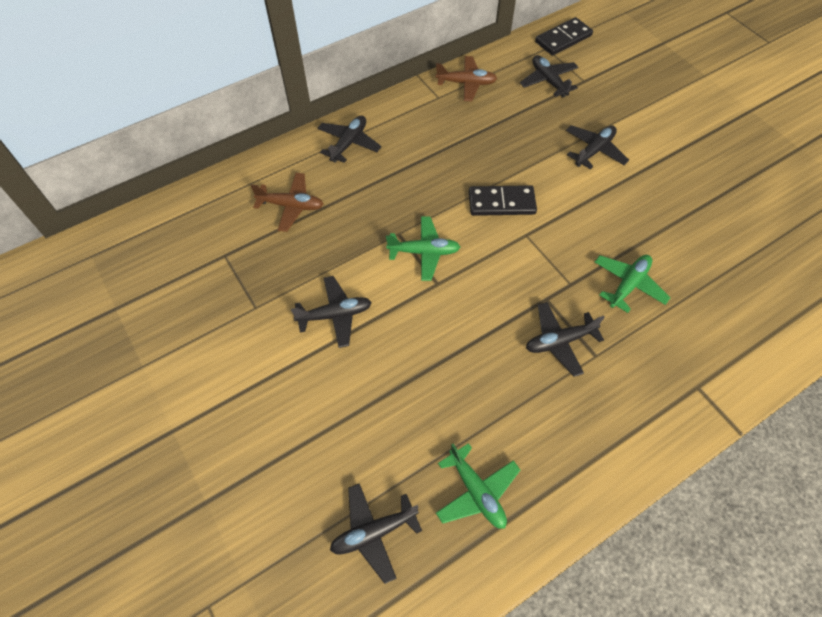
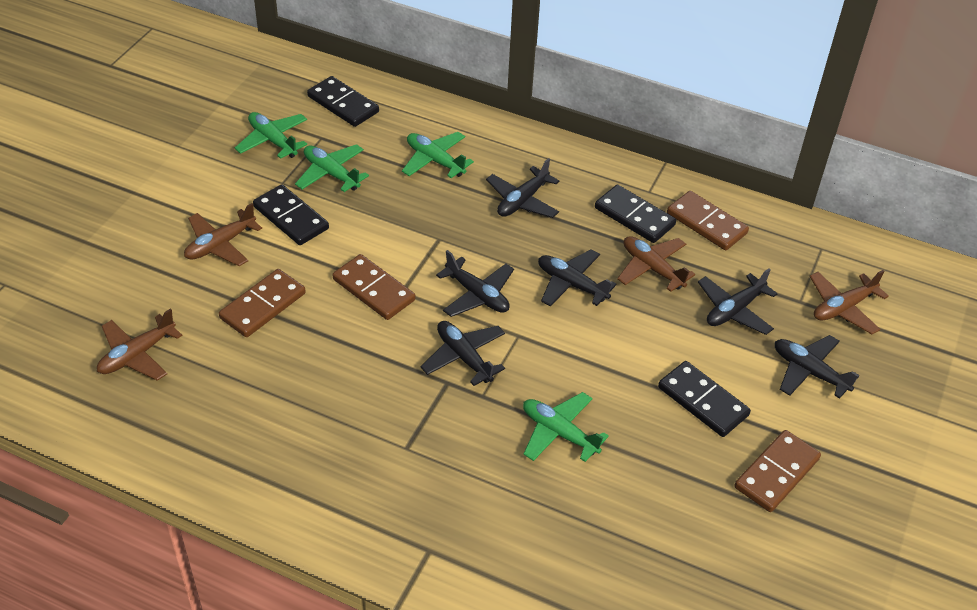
black domino: 2 -> 4
brown domino: 0 -> 4
brown plane: 2 -> 4
green plane: 3 -> 4

